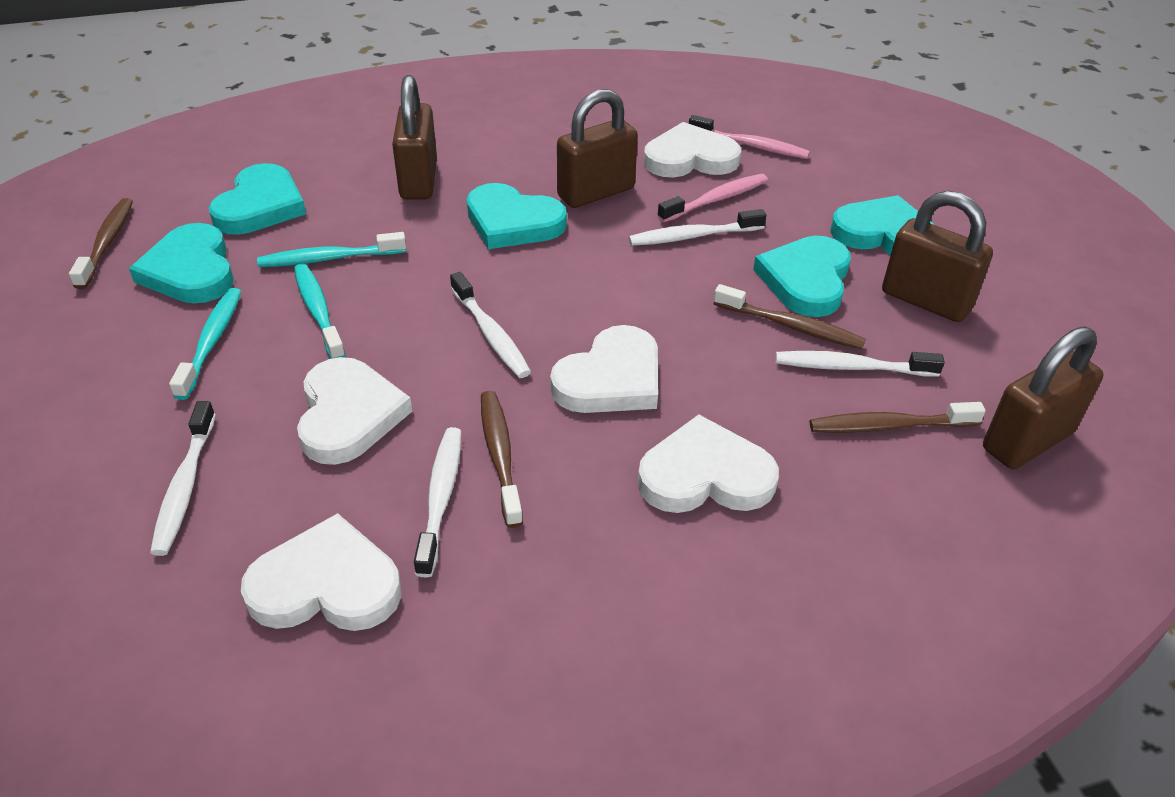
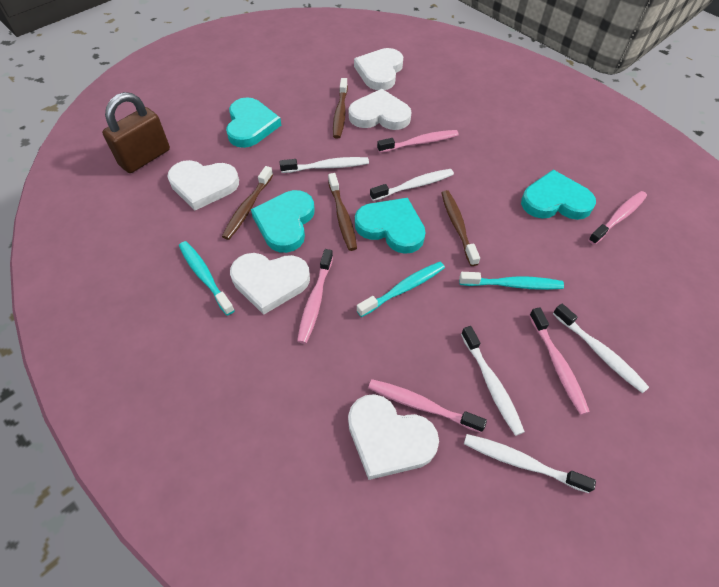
brown padlock: 4 -> 1
pink toothbrush: 2 -> 5
turquoise heart: 5 -> 4

